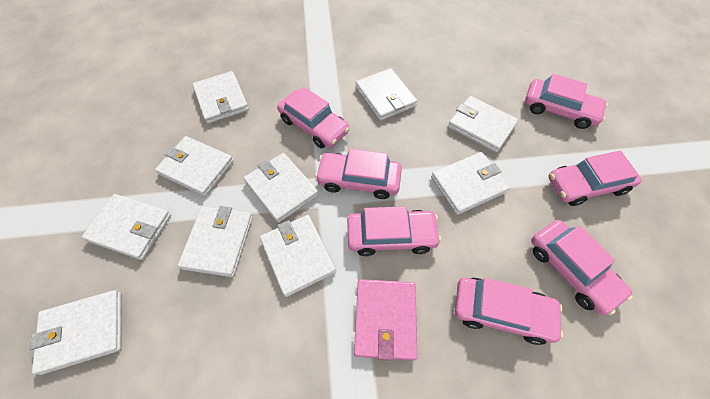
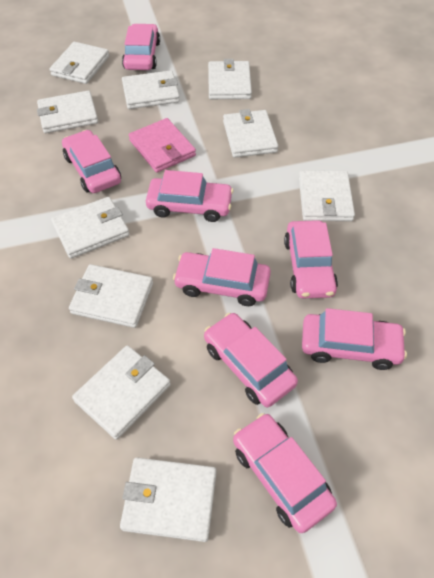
pink car: 7 -> 8

